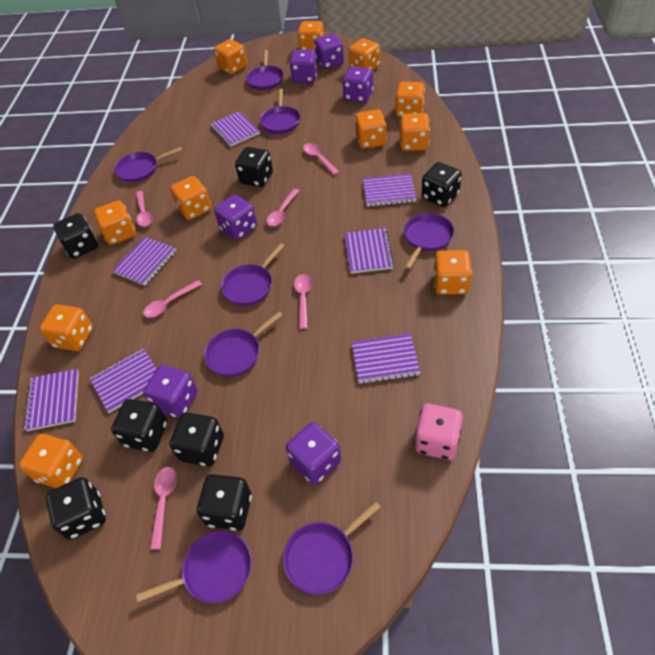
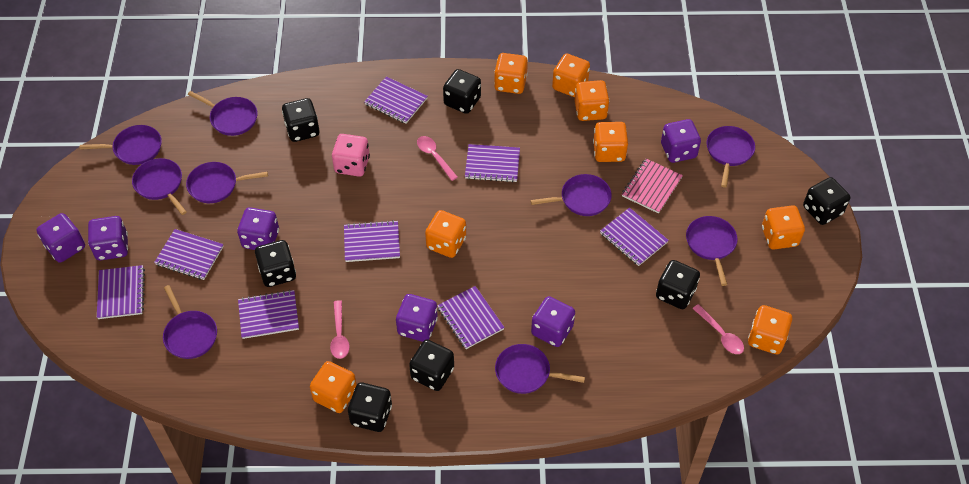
orange dice: 11 -> 8
pink notebook: 0 -> 1
pink spoon: 6 -> 3
purple notebook: 7 -> 8
purple pan: 8 -> 9

